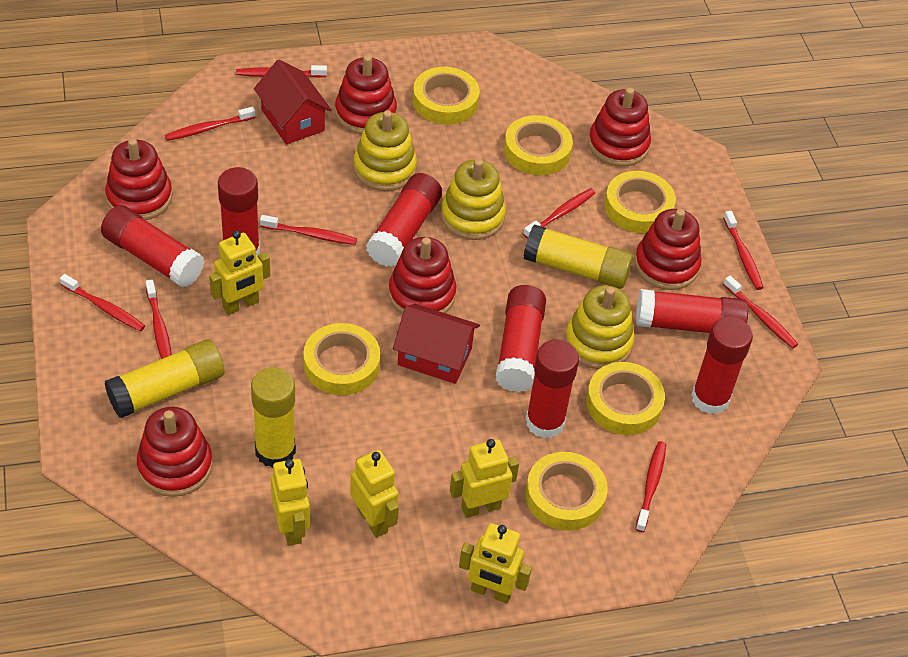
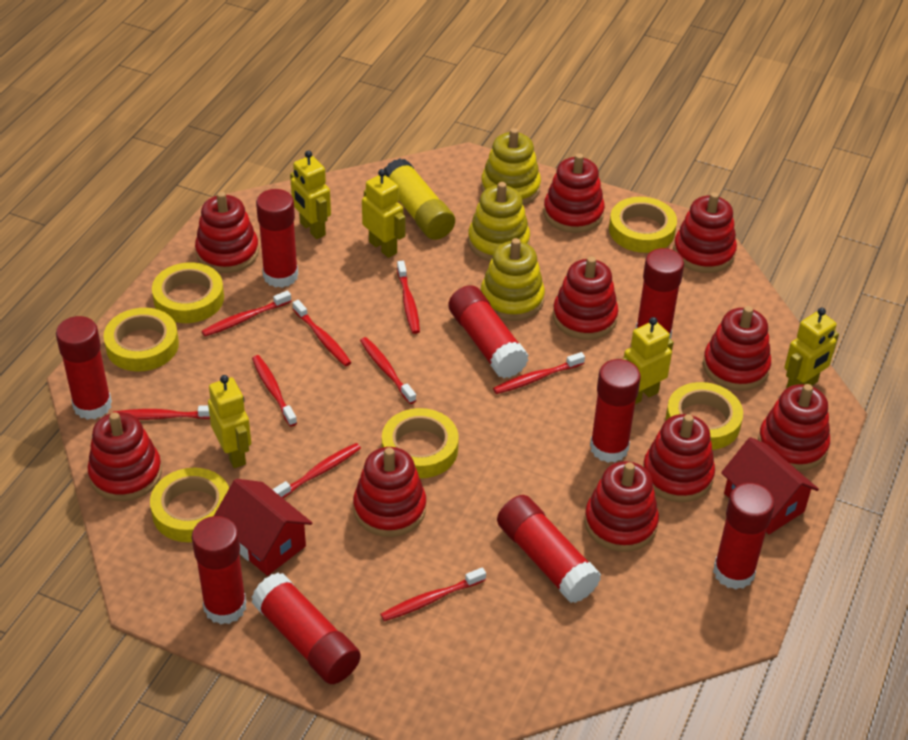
red glue stick: 7 -> 9
red stacking toy: 6 -> 10
yellow glue stick: 3 -> 1

